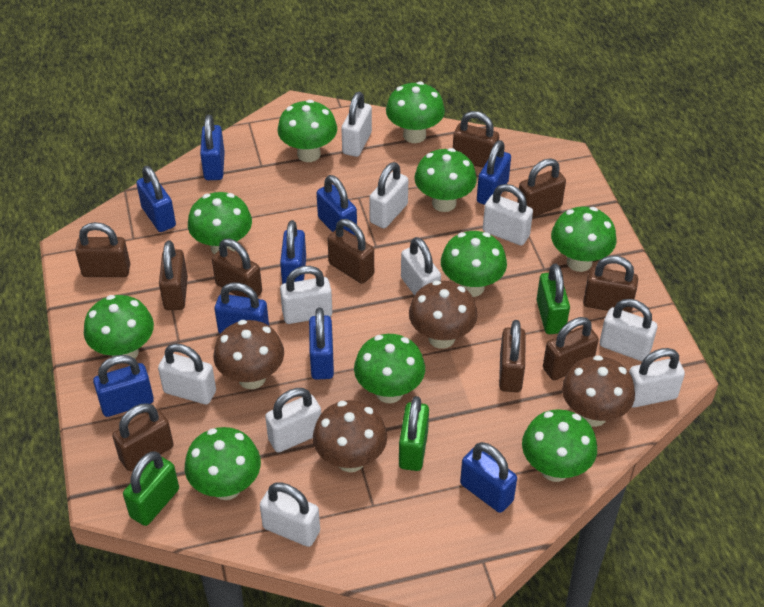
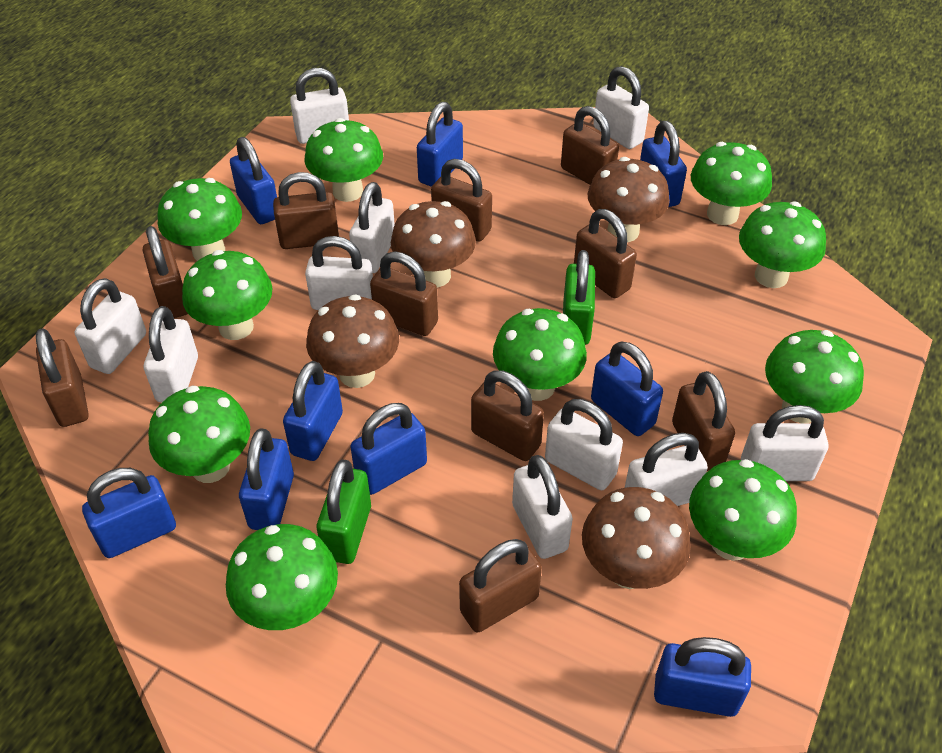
green padlock: 3 -> 2

